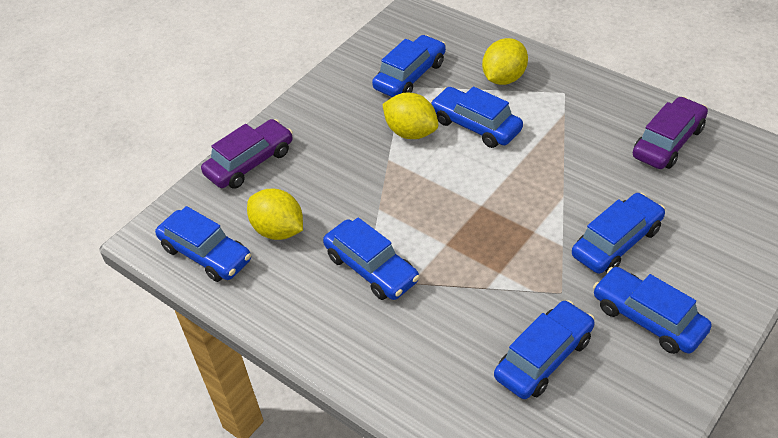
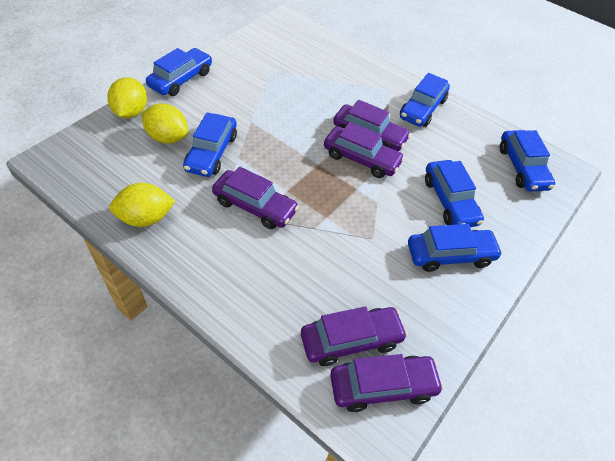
blue car: 7 -> 6
purple car: 2 -> 5

